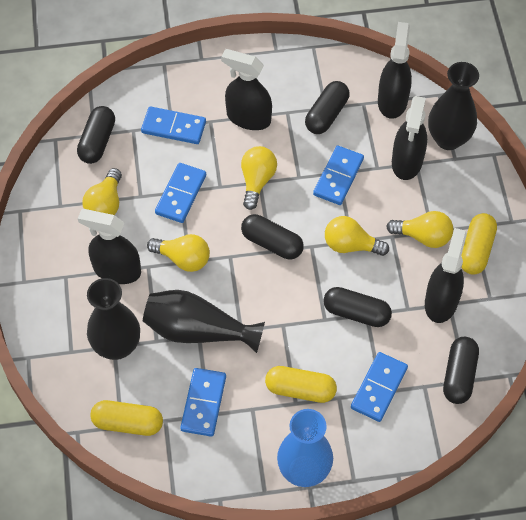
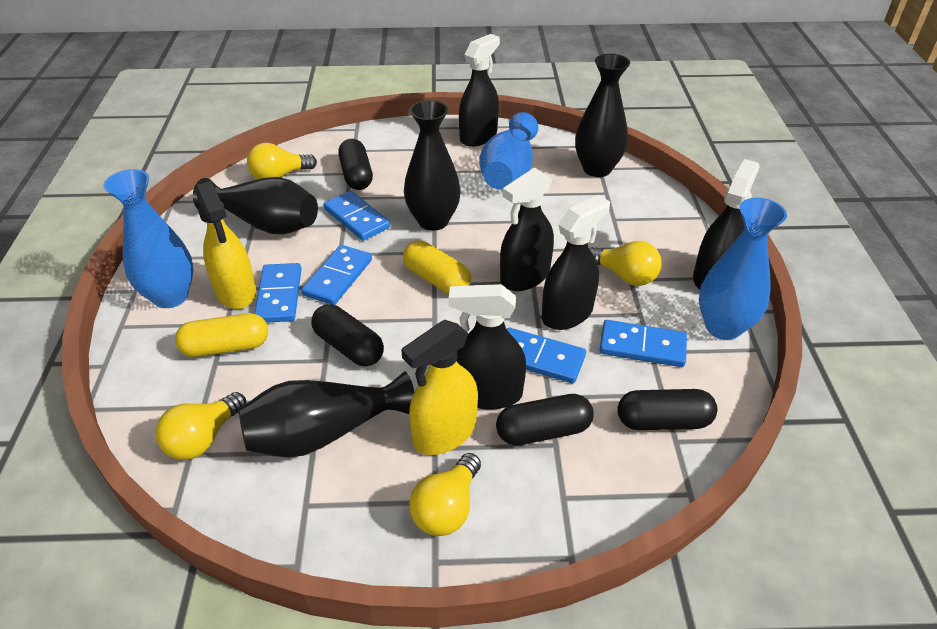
black capsule: 5 -> 4
black vase: 3 -> 4
blue vase: 1 -> 3
yellow capsule: 3 -> 2
yellow light bulb: 5 -> 4
yellow spray bottle: 0 -> 2

